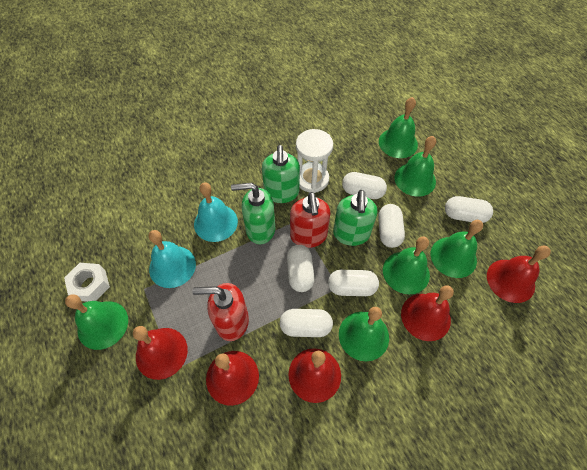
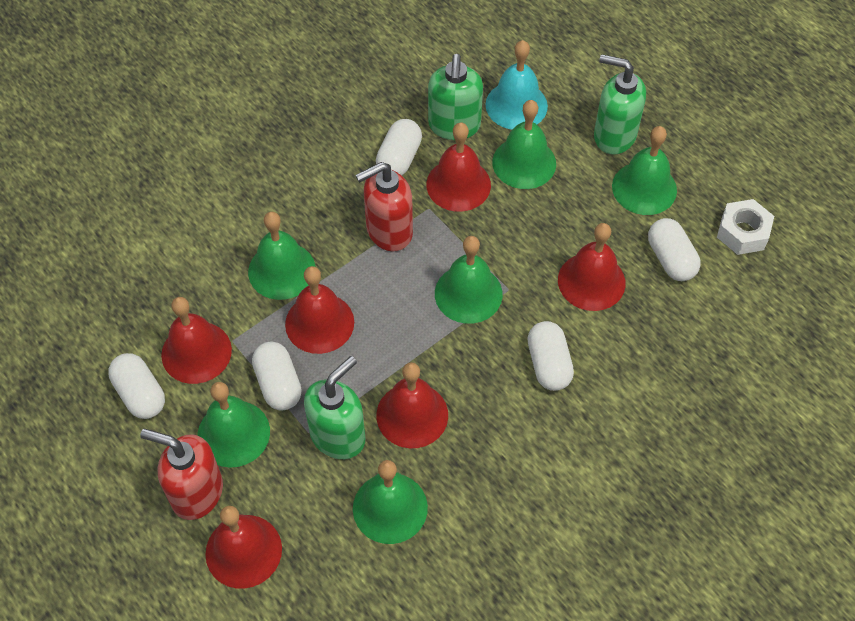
red bell: 5 -> 6
turquoise bell: 2 -> 1
white capsule: 6 -> 5
white hourglass: 1 -> 0

